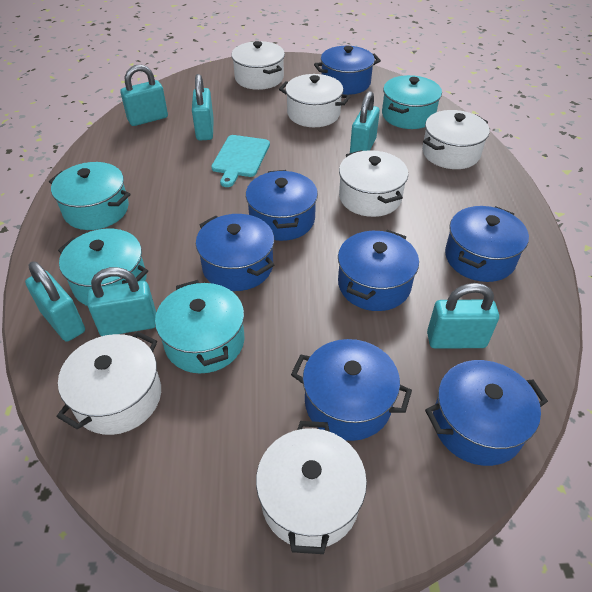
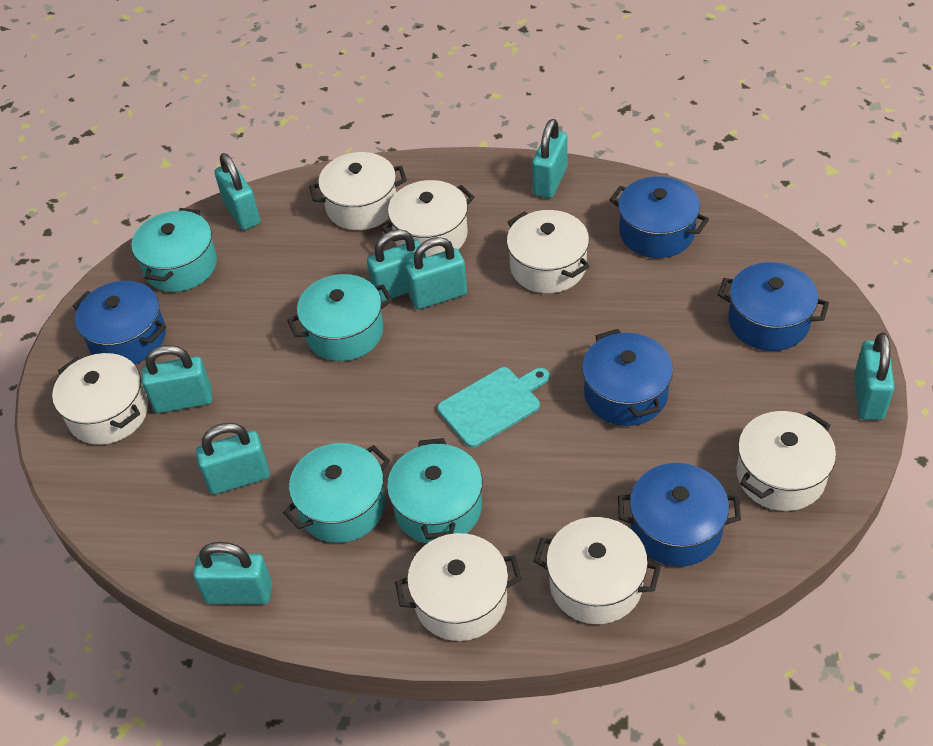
blue pot: 7 -> 5
turquoise padlock: 6 -> 8
white pot: 6 -> 7

